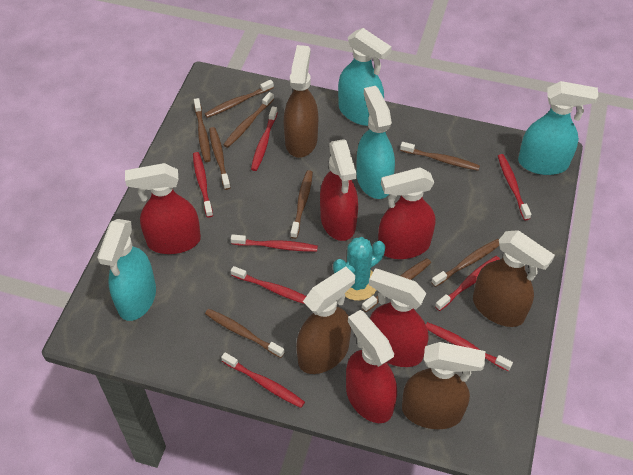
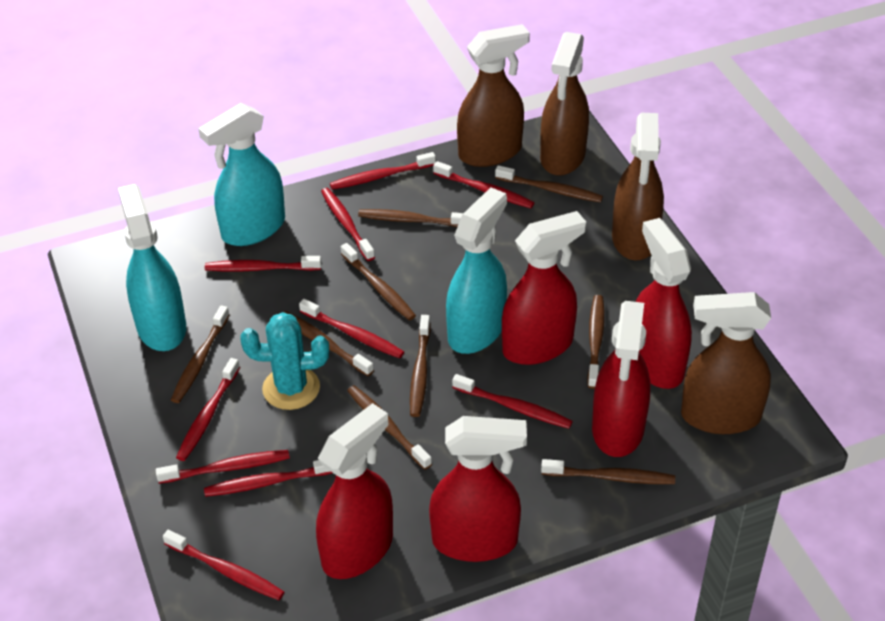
red toothbrush: 8 -> 10
turquoise spray bottle: 4 -> 3

